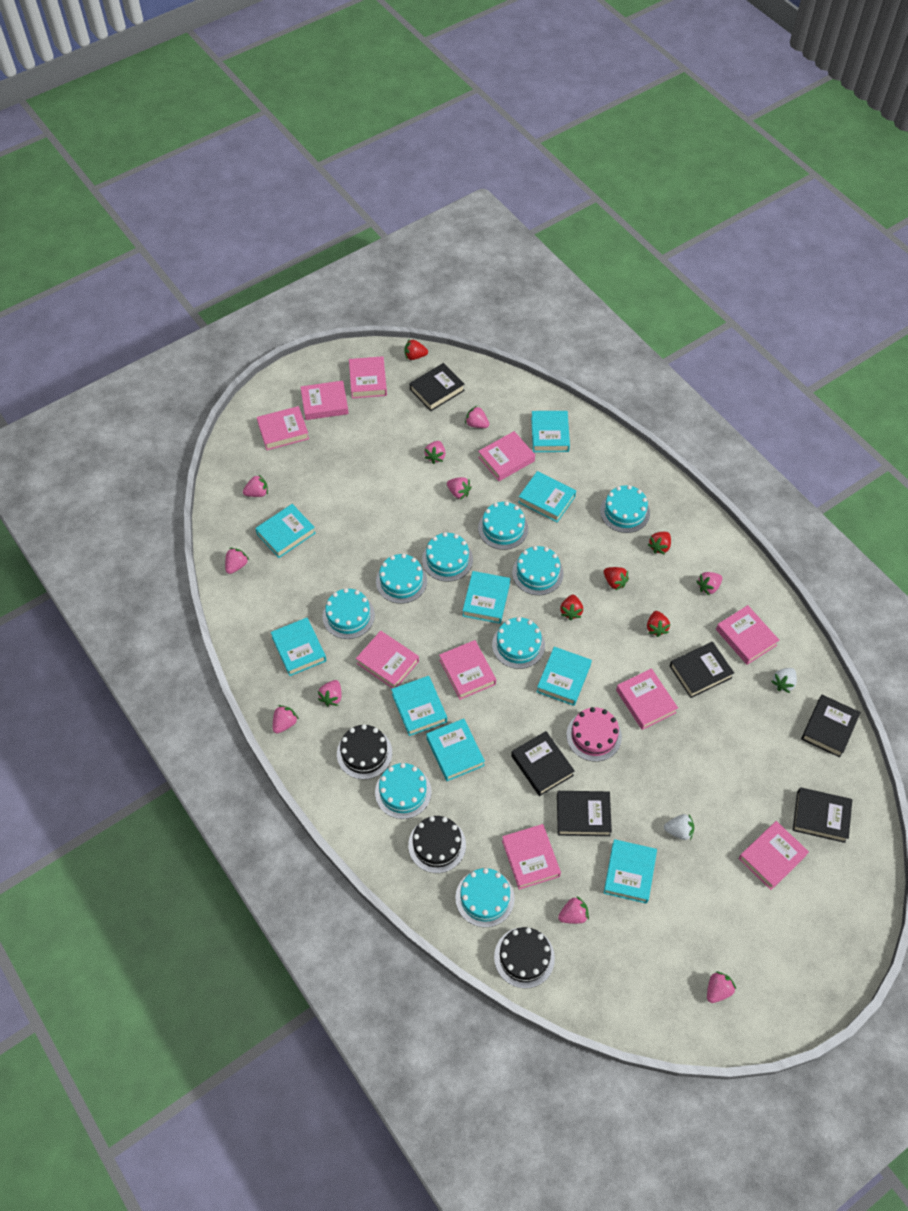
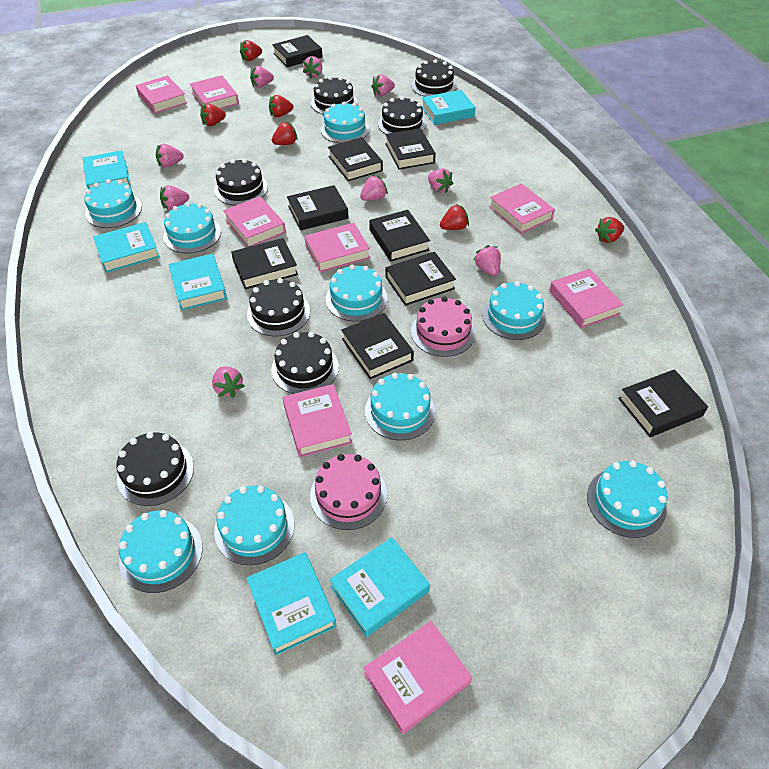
black book: 6 -> 9
black cake: 3 -> 7
pink book: 10 -> 8
pink cake: 1 -> 2
pink strawberry: 10 -> 9
red strawberry: 5 -> 6
turquoise book: 9 -> 6
white strawberry: 2 -> 0

